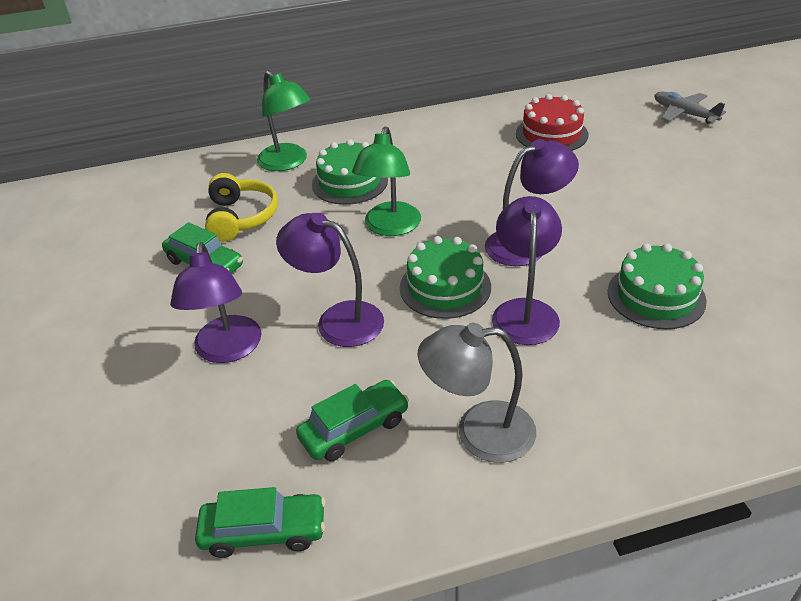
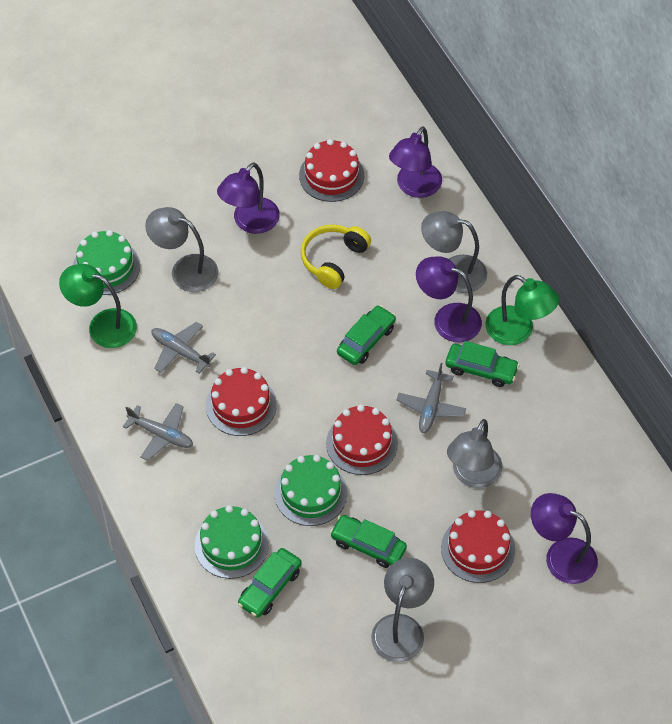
green car: 3 -> 4
grey lamp: 1 -> 4
grey plane: 1 -> 3
red cake: 1 -> 4

